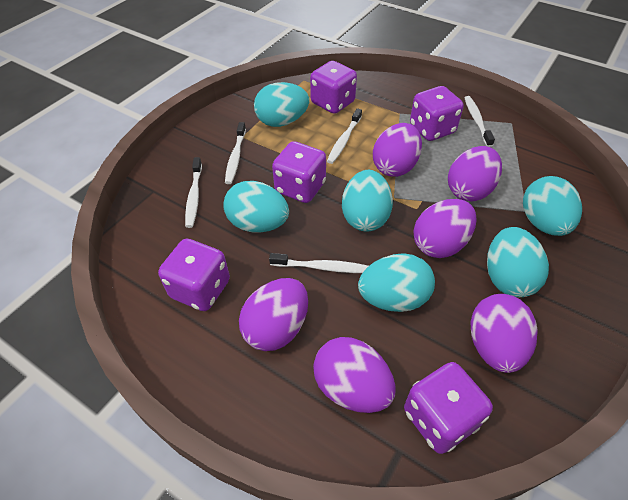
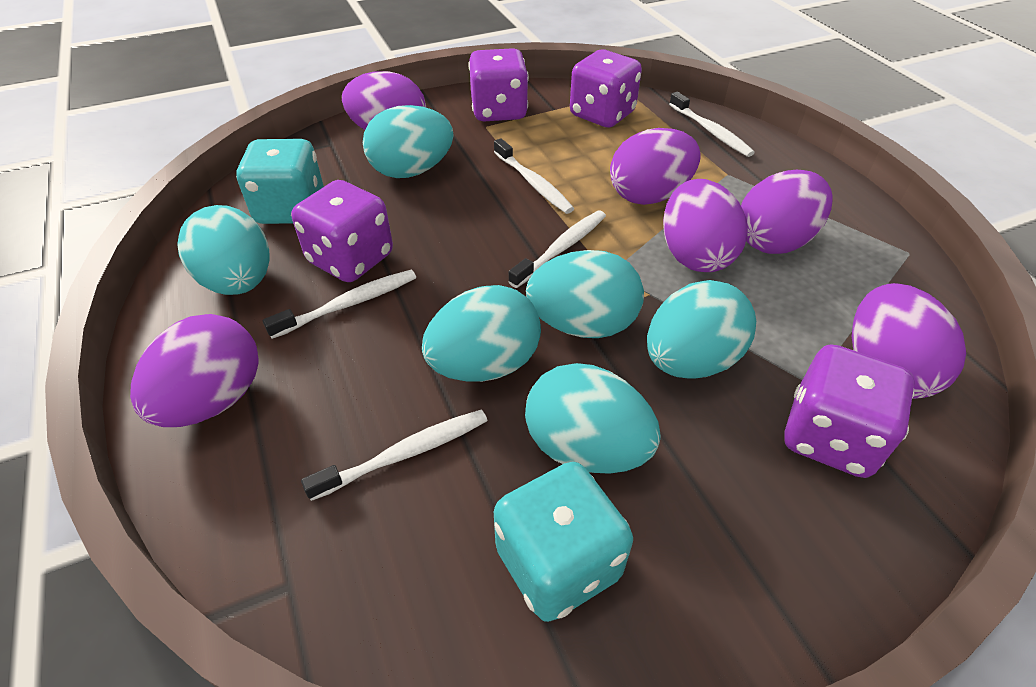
purple dice: 5 -> 4
turquoise dice: 0 -> 2

